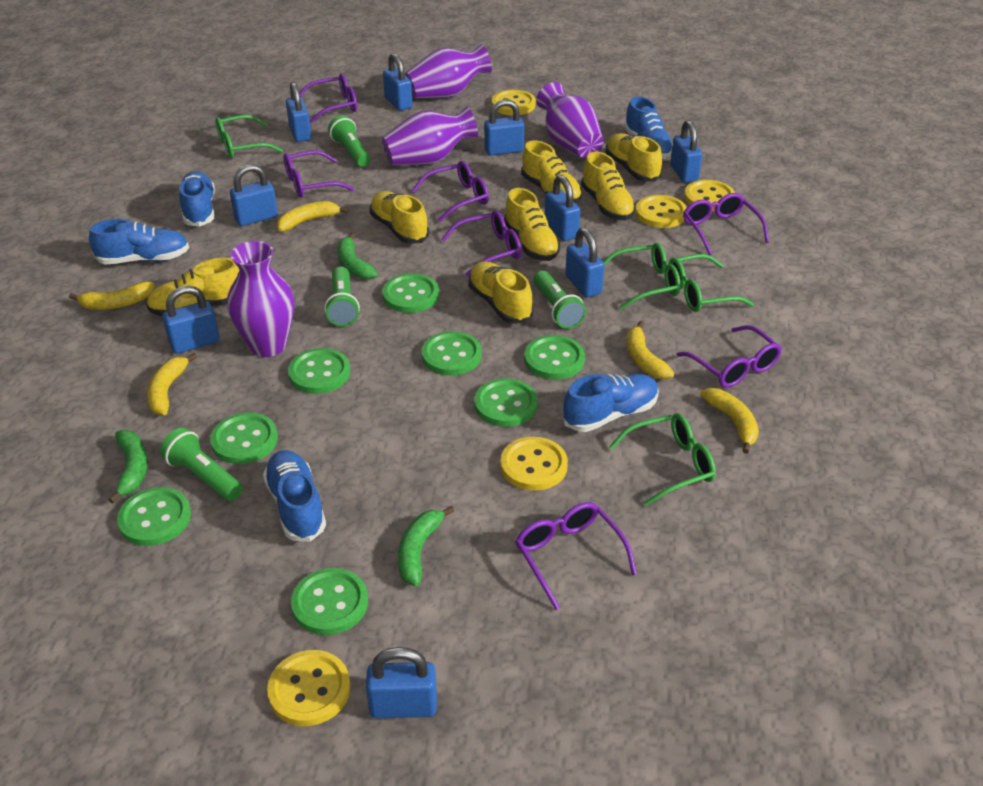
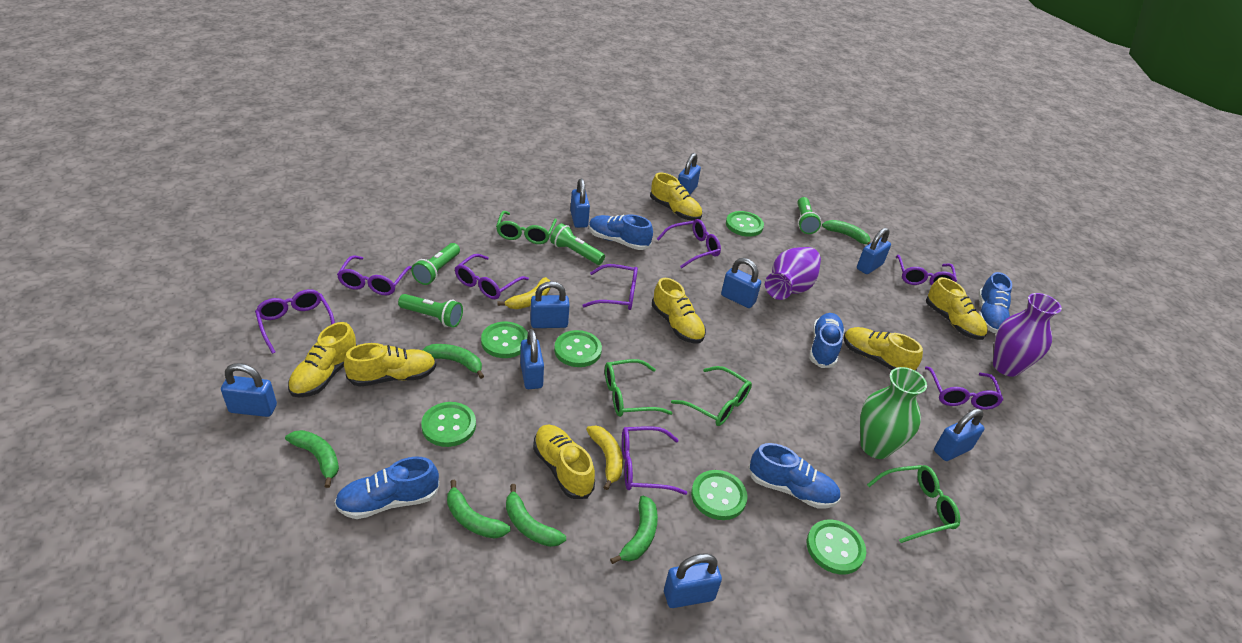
green banana: 3 -> 6
green button: 8 -> 6
green vase: 0 -> 1
purple glasses: 7 -> 8
purple vase: 4 -> 2
yellow banana: 5 -> 2
yellow button: 5 -> 0

